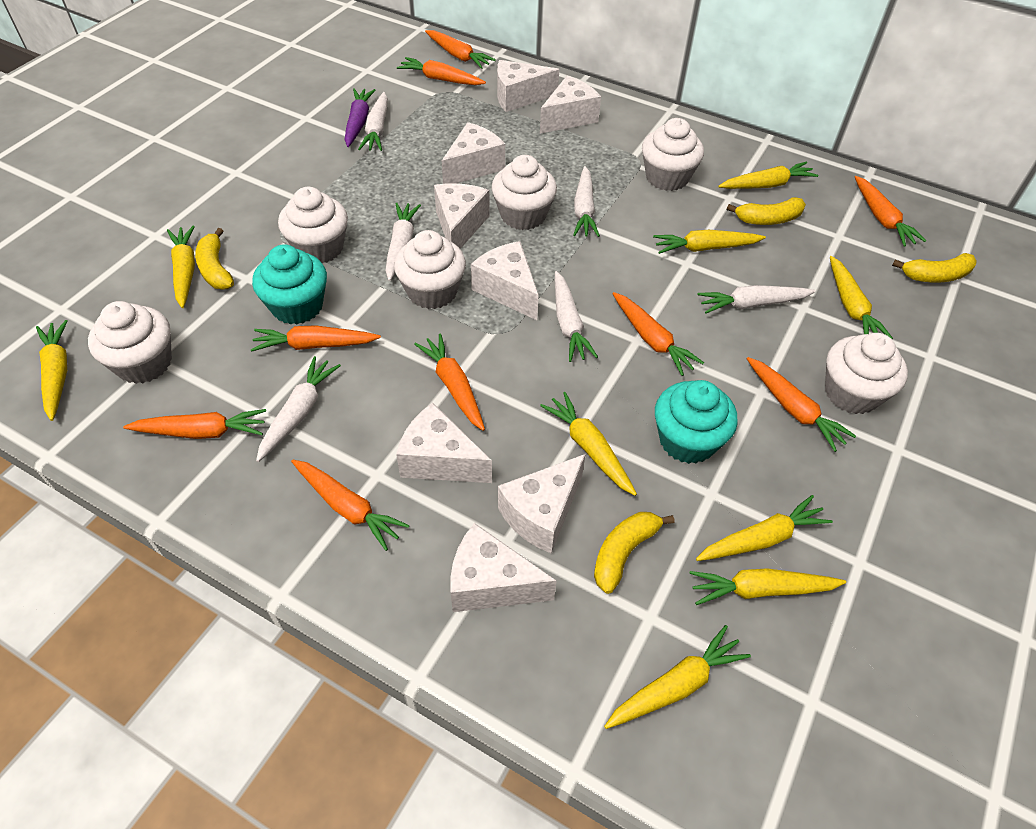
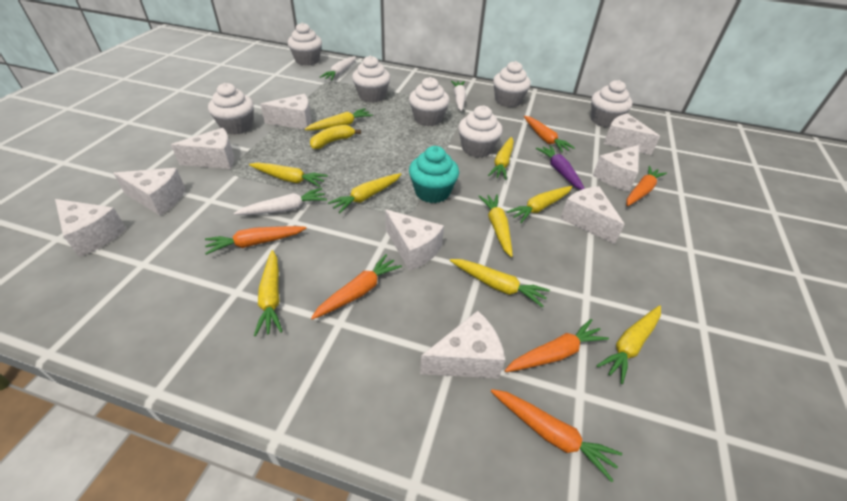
orange carrot: 9 -> 6
turquoise cupcake: 2 -> 1
white carrot: 6 -> 3
white cheese: 8 -> 9
white cupcake: 6 -> 7
yellow banana: 4 -> 1

